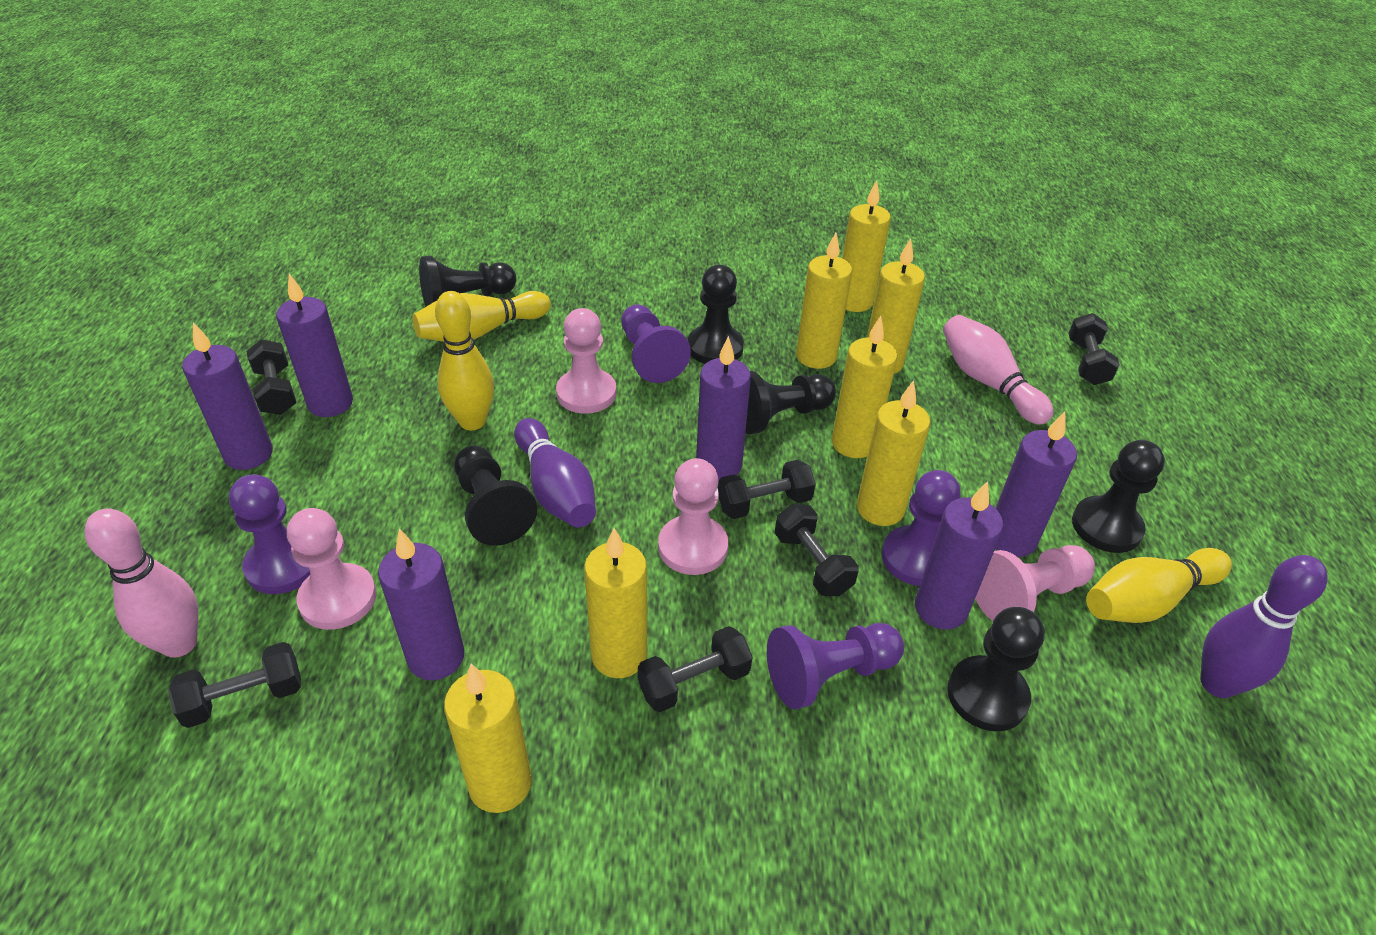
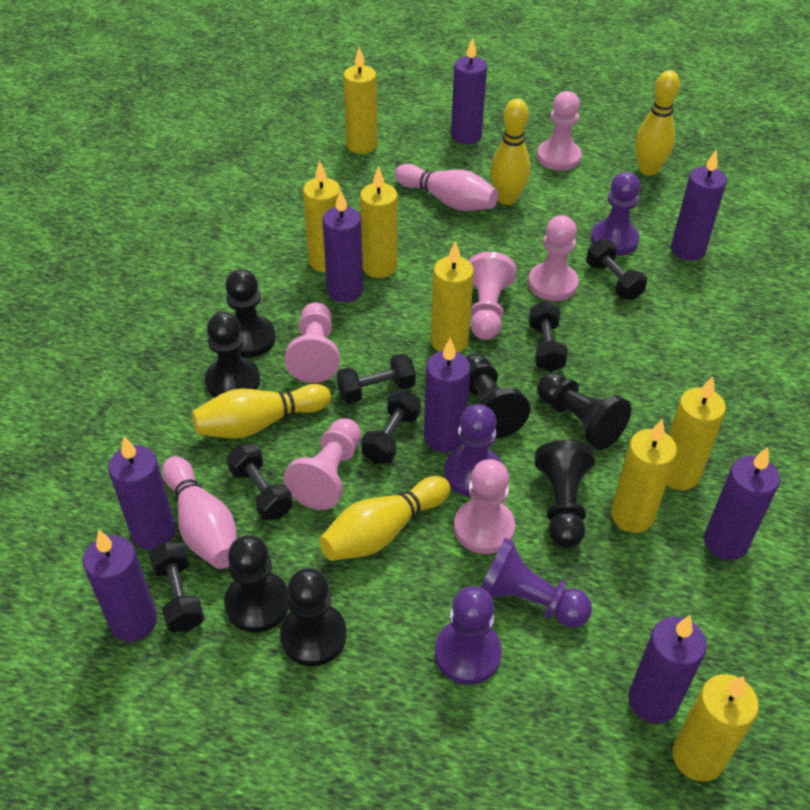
black pawn: 6 -> 7
pink pawn: 4 -> 6
purple bowling pin: 2 -> 0
purple candle: 6 -> 8
yellow bowling pin: 3 -> 4

